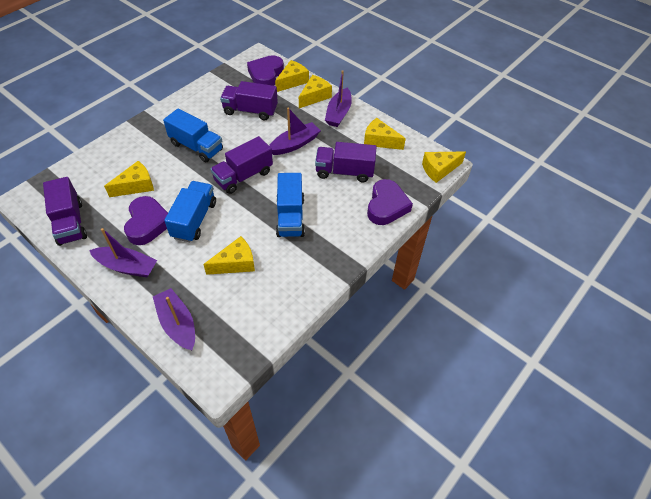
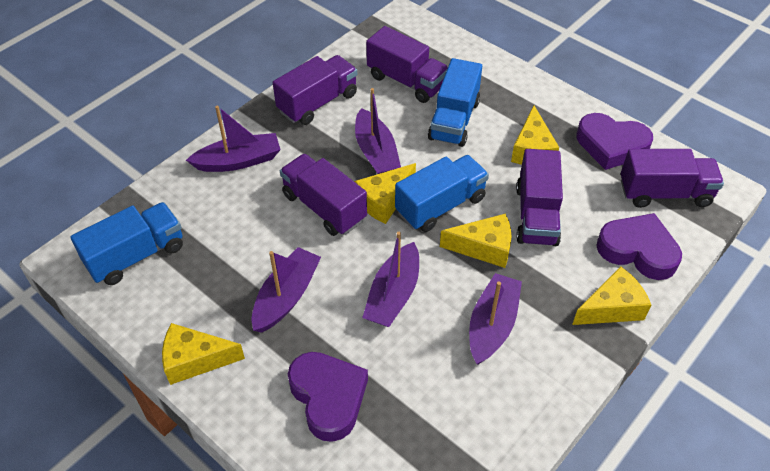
purple boat: 4 -> 5
purple truck: 4 -> 5
yellow cheese: 6 -> 5

